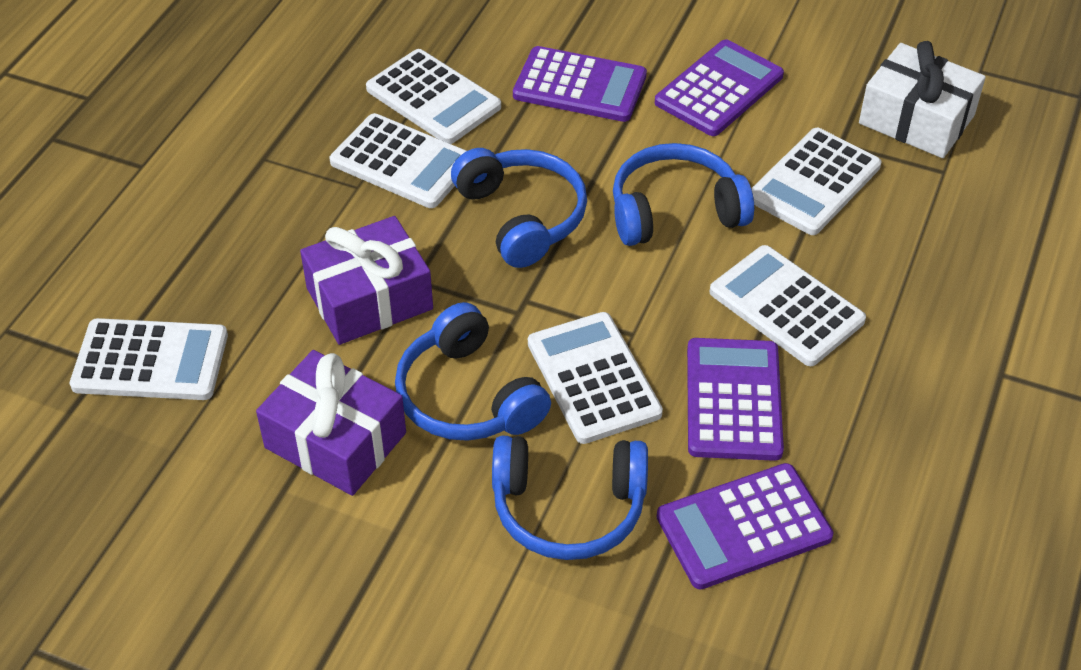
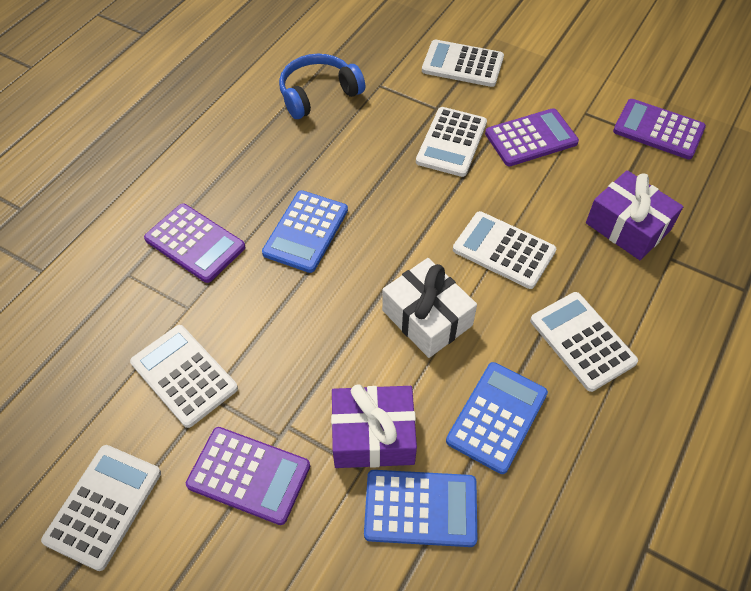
blue calculator: 0 -> 3
blue headphones: 4 -> 1

